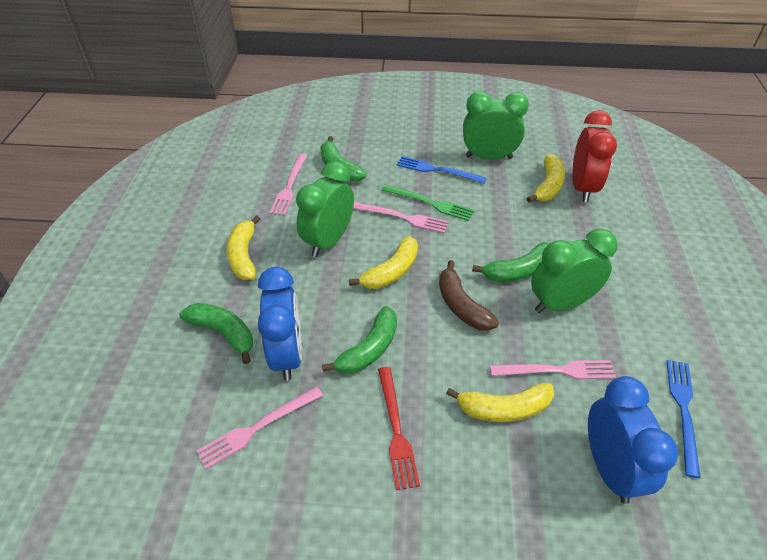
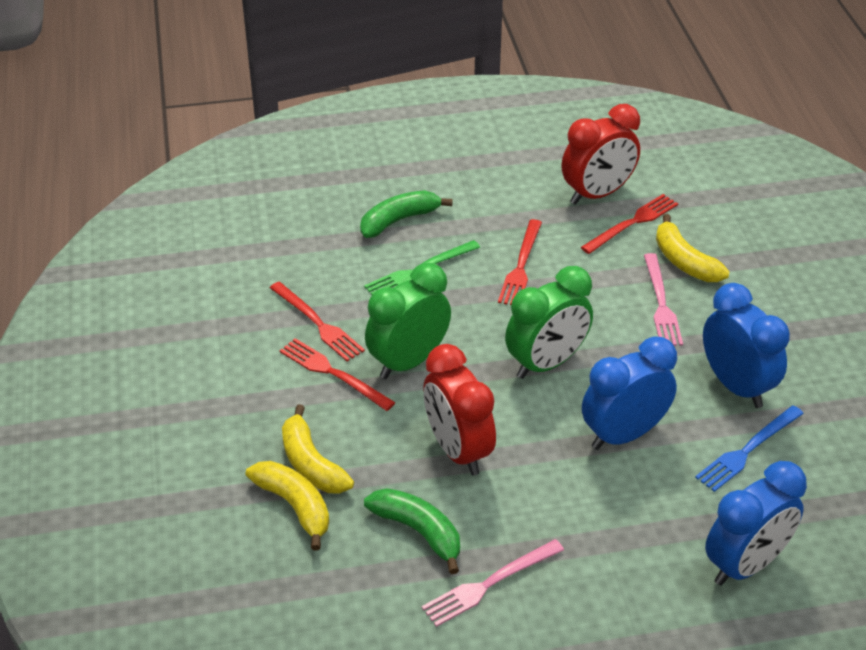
blue clock: 2 -> 3
blue fork: 2 -> 1
brown banana: 1 -> 0
green banana: 4 -> 2
green clock: 3 -> 2
pink fork: 4 -> 2
red clock: 1 -> 2
red fork: 1 -> 4
yellow banana: 4 -> 3

